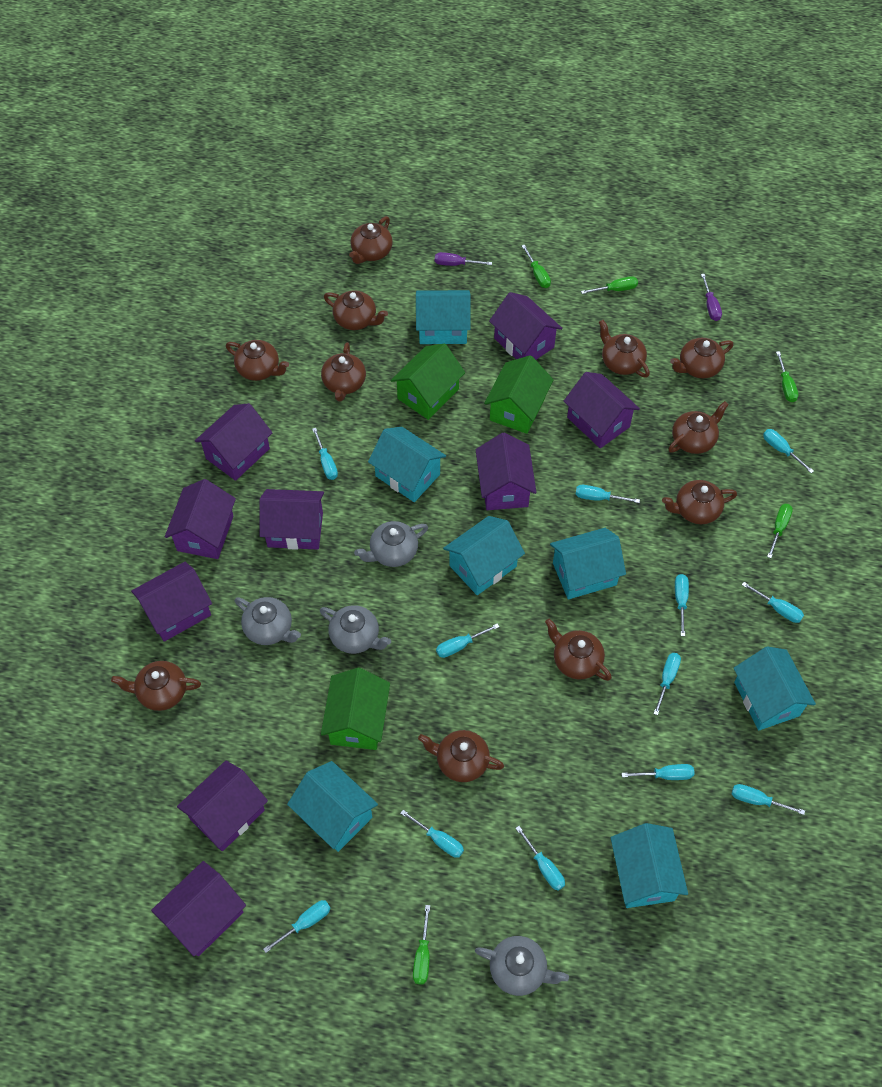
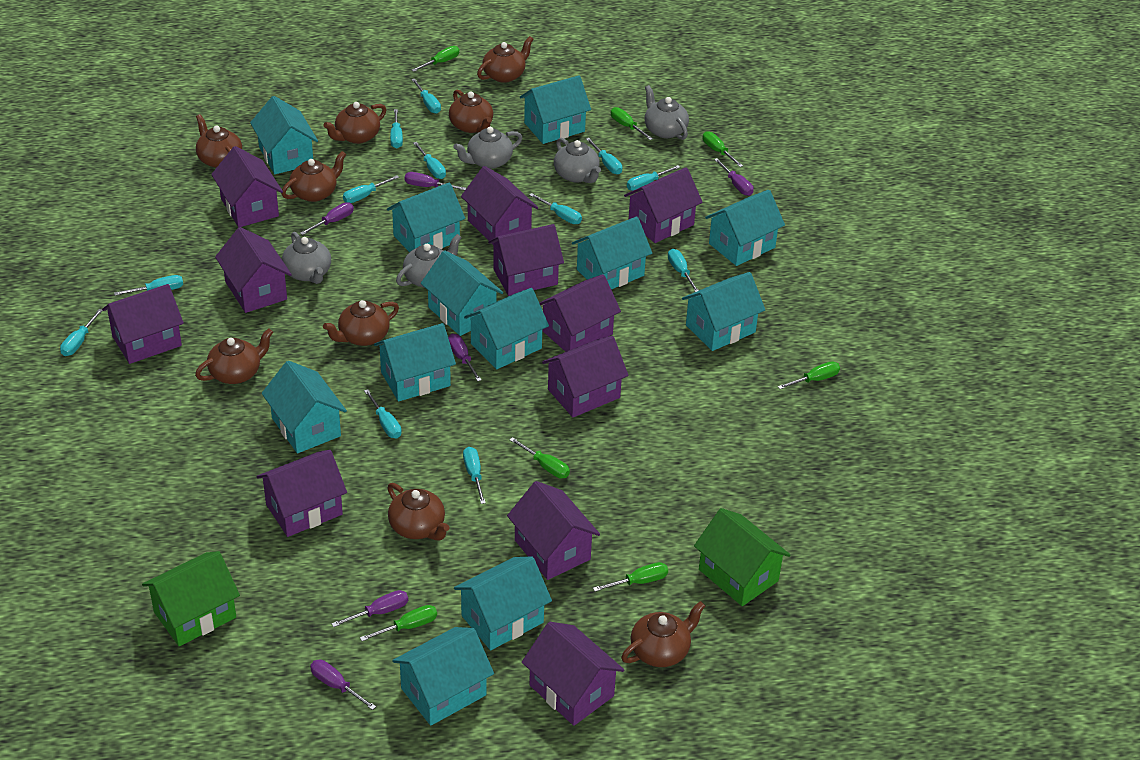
brown teapot: 11 -> 9
green house: 3 -> 2
green screwdriver: 5 -> 7
grey teapot: 4 -> 5
purple house: 9 -> 11
purple screwdriver: 2 -> 6
turquoise house: 7 -> 12

